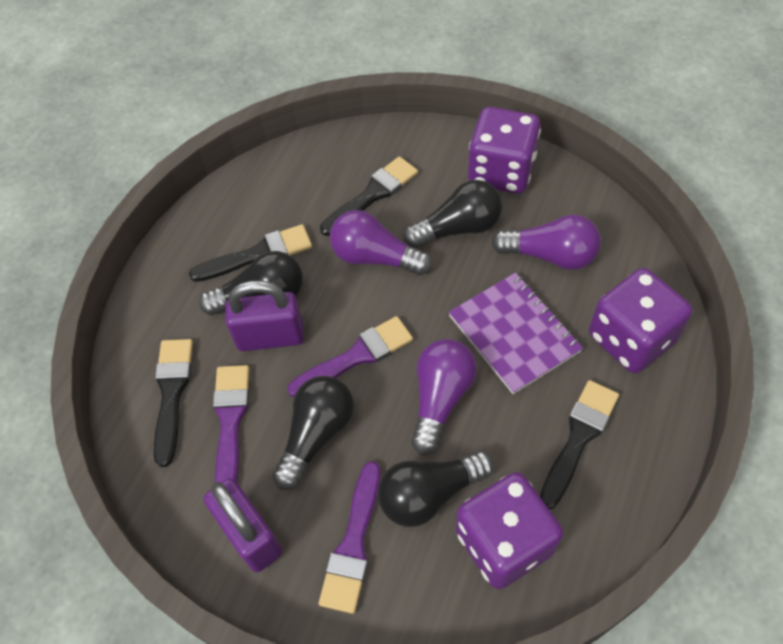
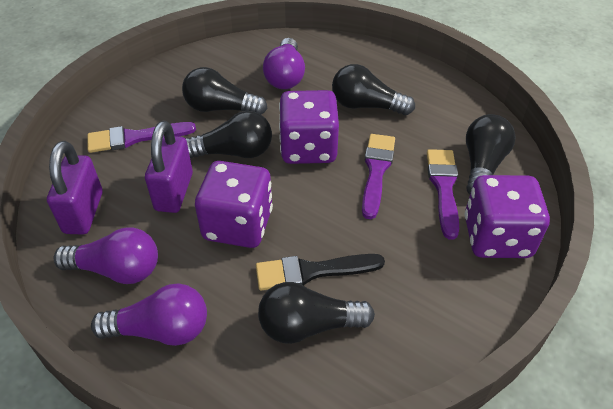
black brush: 4 -> 1
black light bulb: 4 -> 5
purple notebook: 1 -> 0

